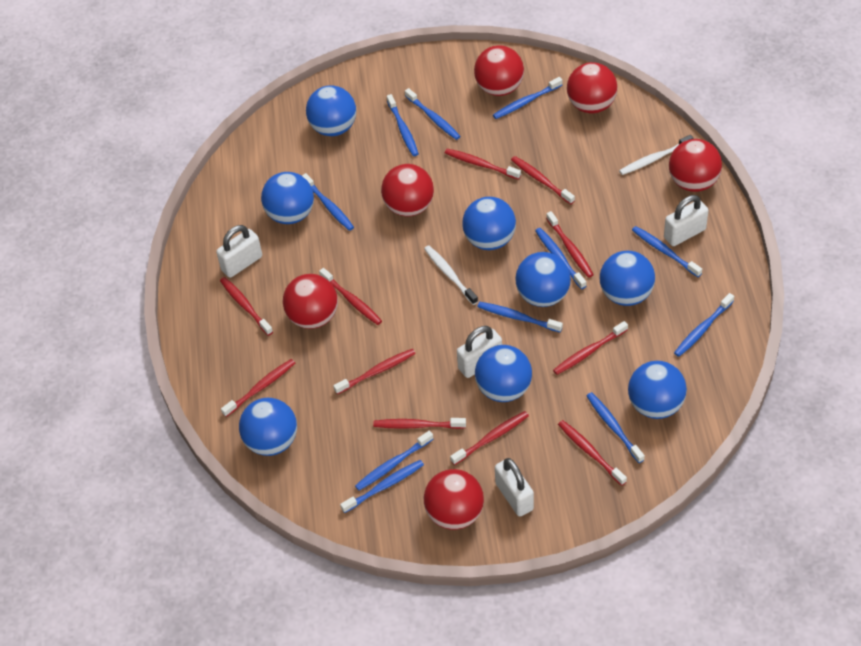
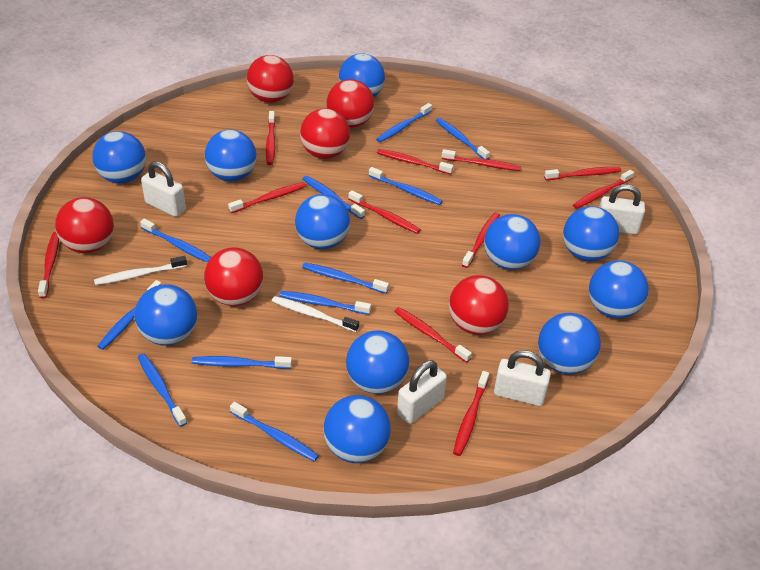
blue ball: 8 -> 11

